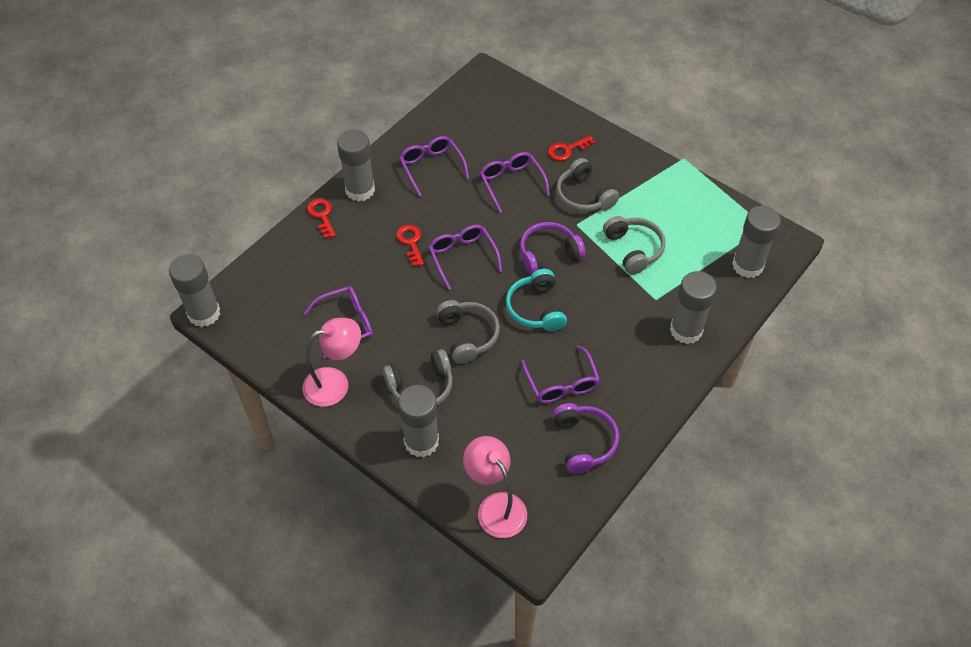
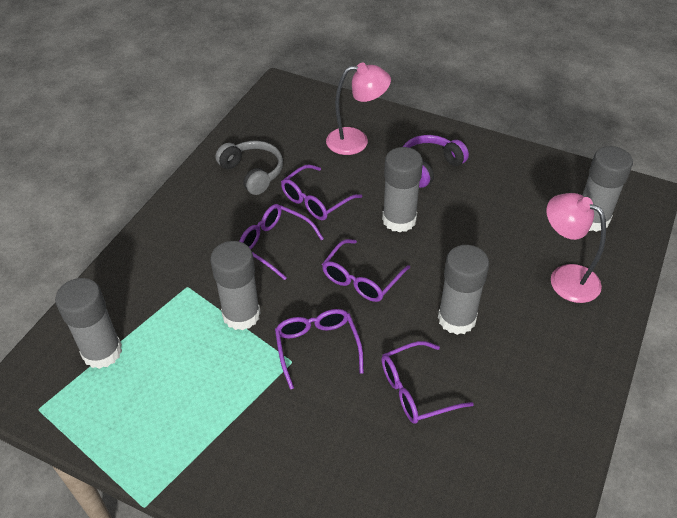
grey headphones: 4 -> 1
purple headphones: 2 -> 1
red key: 3 -> 0
turquoise headphones: 1 -> 0

